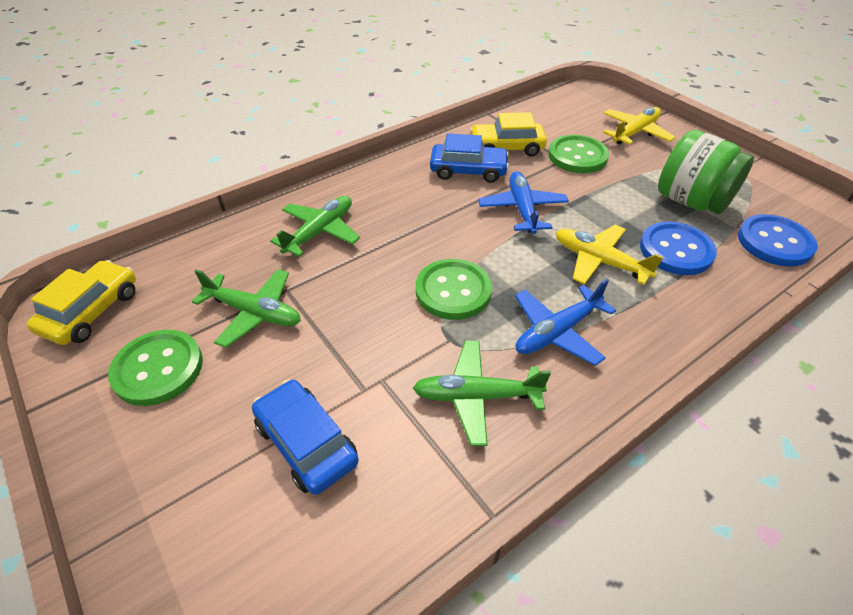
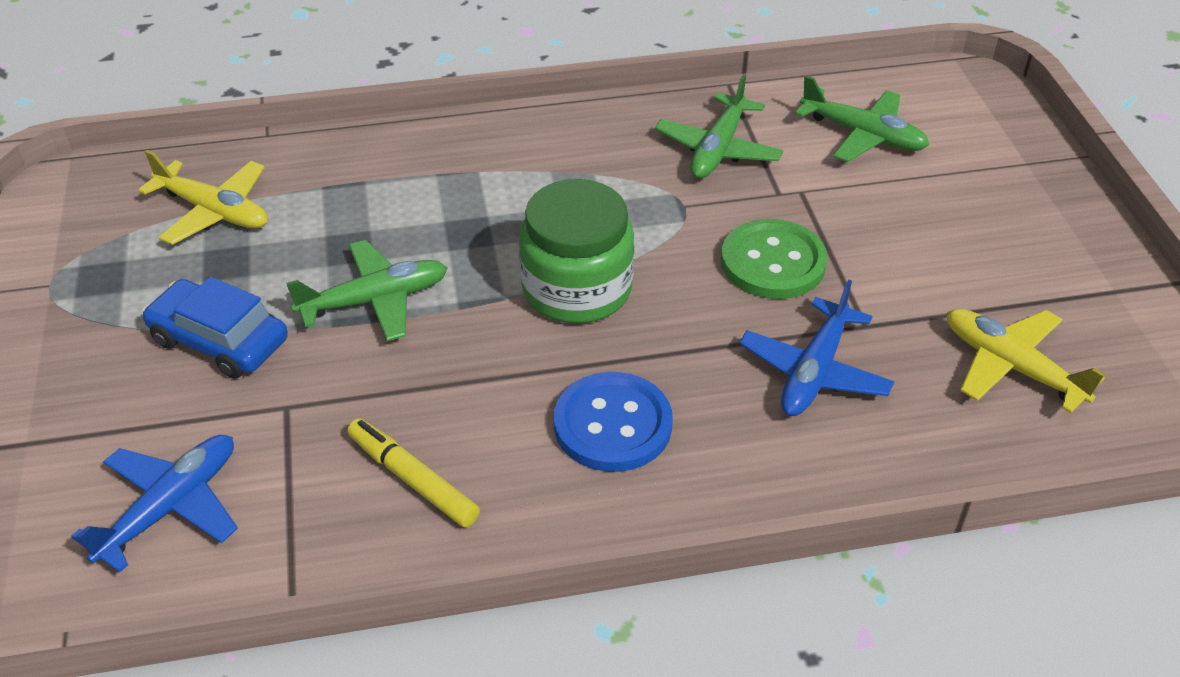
blue button: 2 -> 1
blue car: 2 -> 1
green button: 3 -> 1
yellow car: 2 -> 0
yellow marker: 0 -> 1

